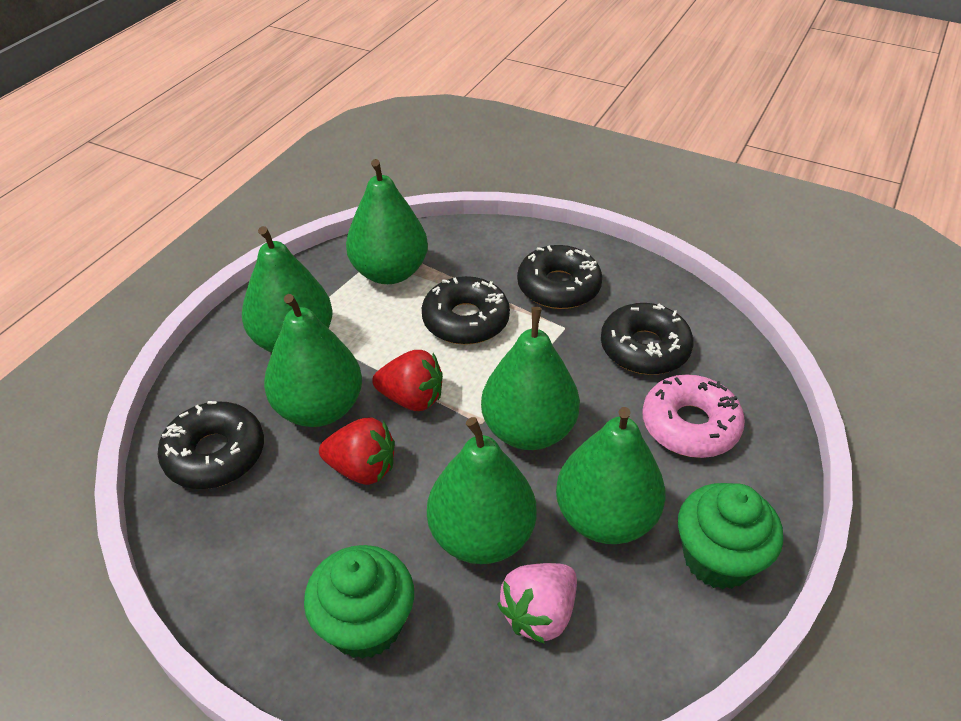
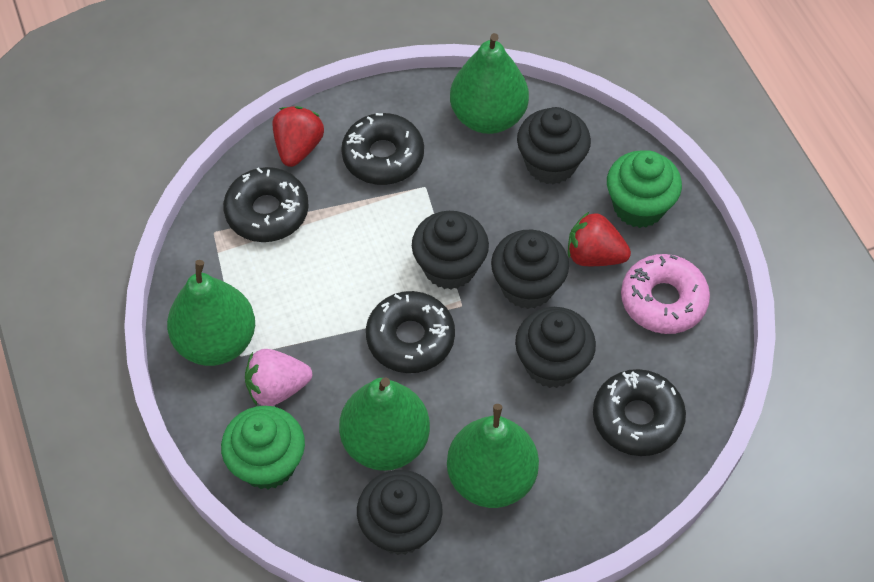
black cupcake: 0 -> 5
green pear: 6 -> 4

